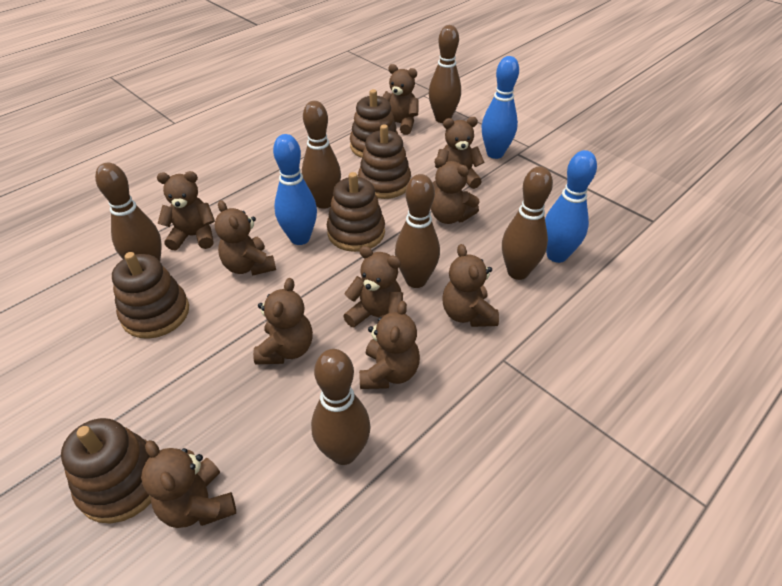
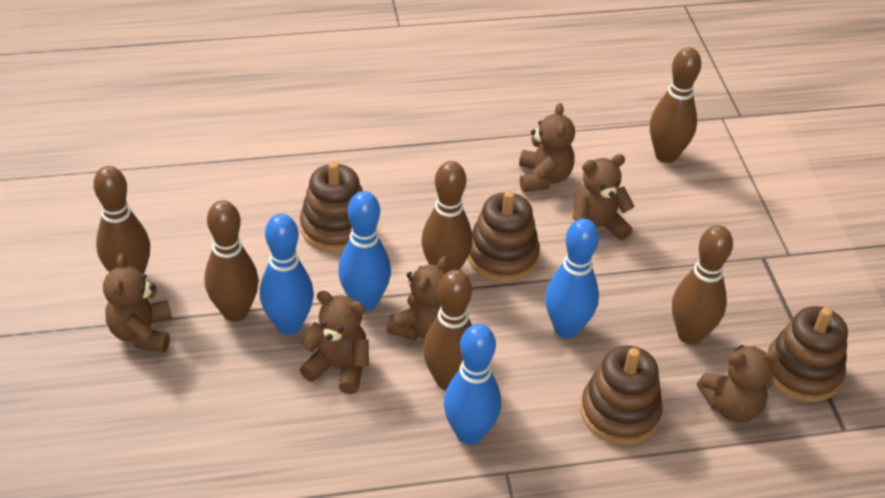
blue bowling pin: 3 -> 4
brown stacking toy: 5 -> 4
brown teddy bear: 10 -> 6

